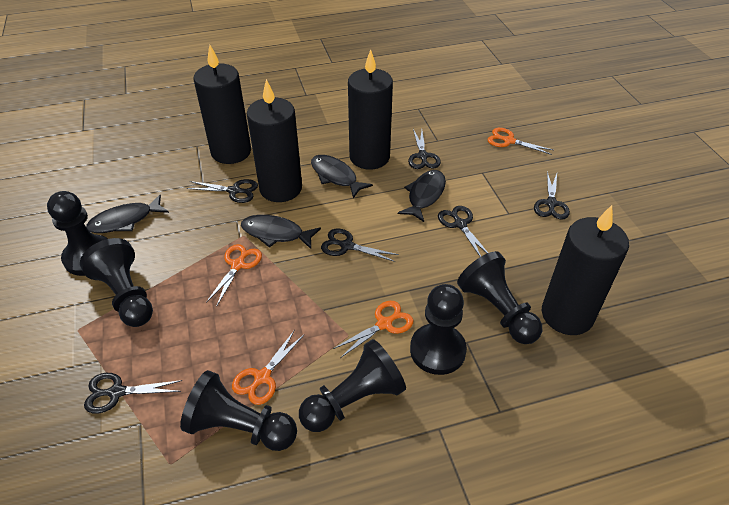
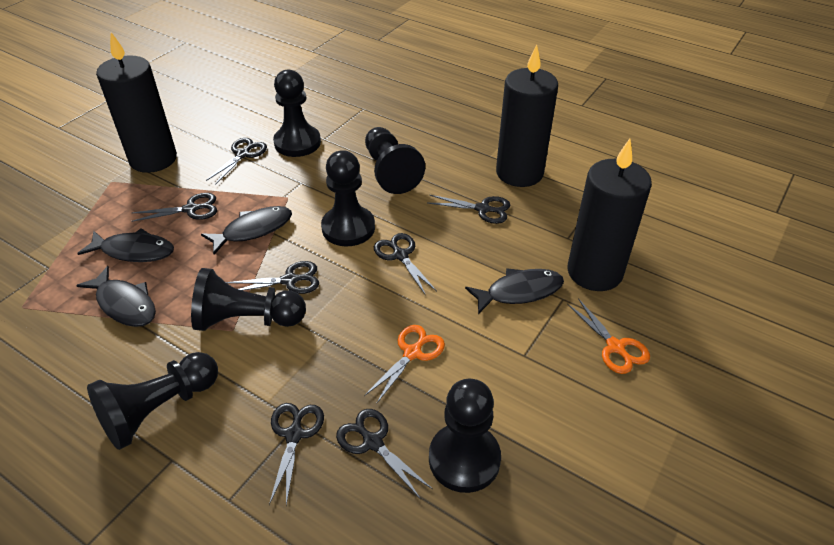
black candle: 4 -> 3
black scissors: 6 -> 7
orange scissors: 4 -> 2

